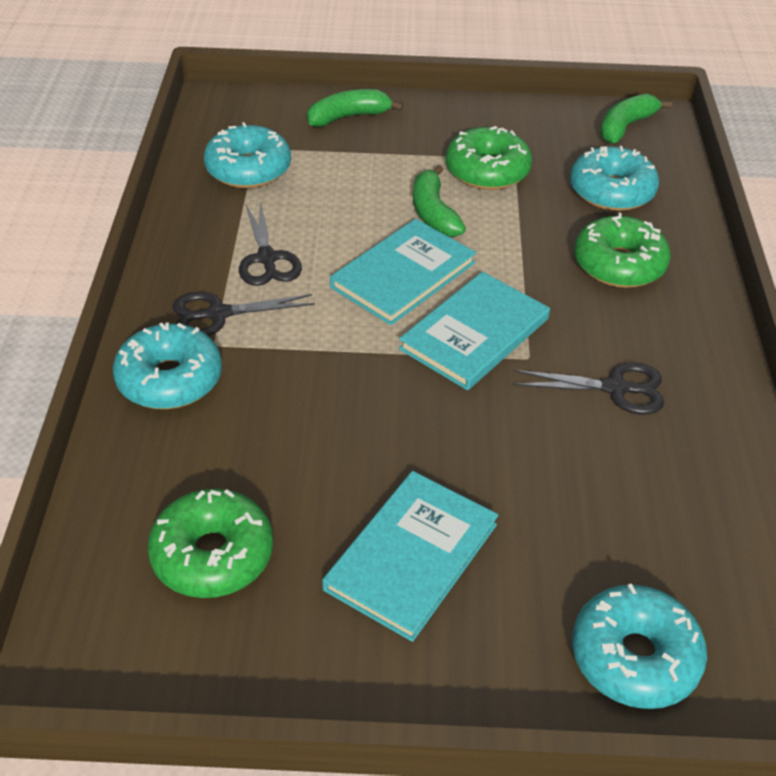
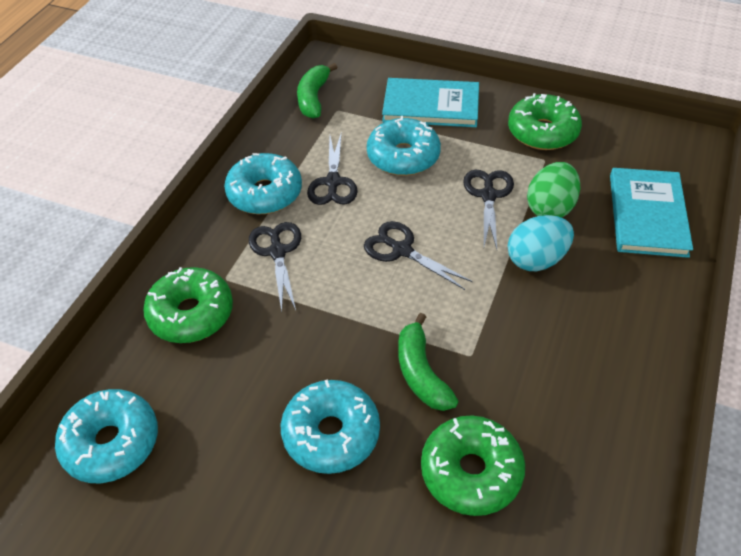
black scissors: 3 -> 4
green banana: 3 -> 2
green egg: 0 -> 1
turquoise book: 3 -> 2
turquoise egg: 0 -> 1

